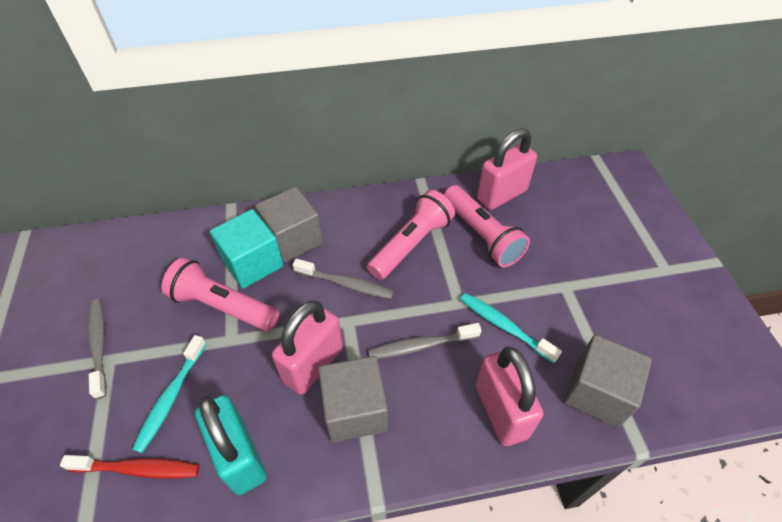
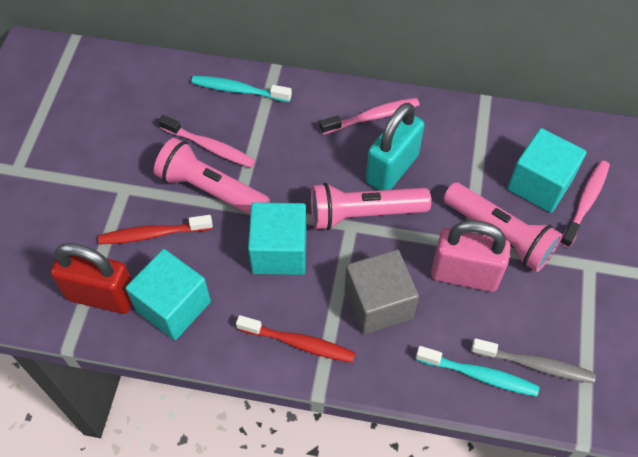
grey cube: 3 -> 1
grey toothbrush: 3 -> 1
pink padlock: 3 -> 1
pink toothbrush: 0 -> 3
red padlock: 0 -> 1
red toothbrush: 1 -> 2
turquoise cube: 1 -> 3

